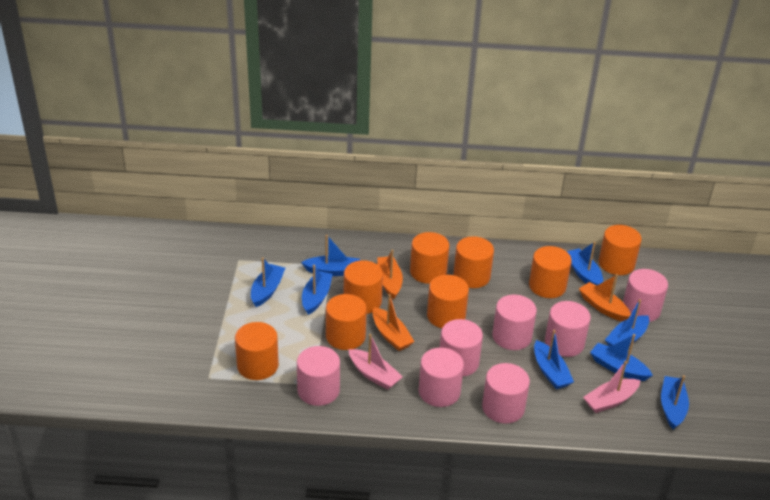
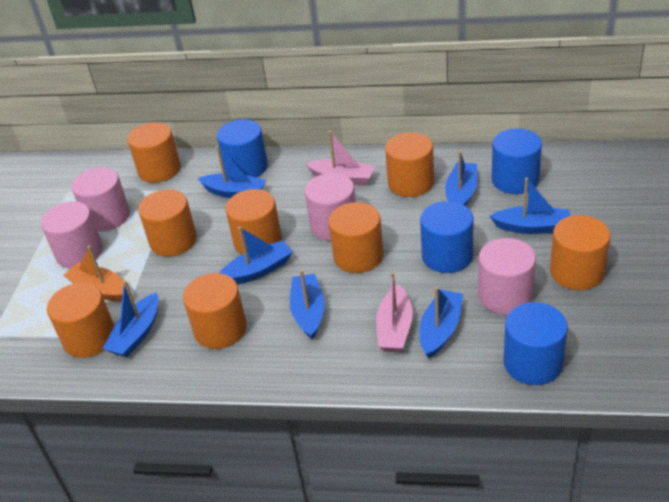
blue boat: 8 -> 7
blue cylinder: 0 -> 4
orange boat: 3 -> 1
pink cylinder: 7 -> 4

